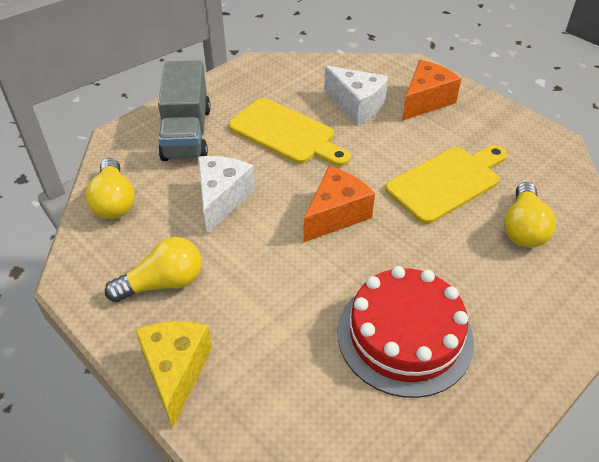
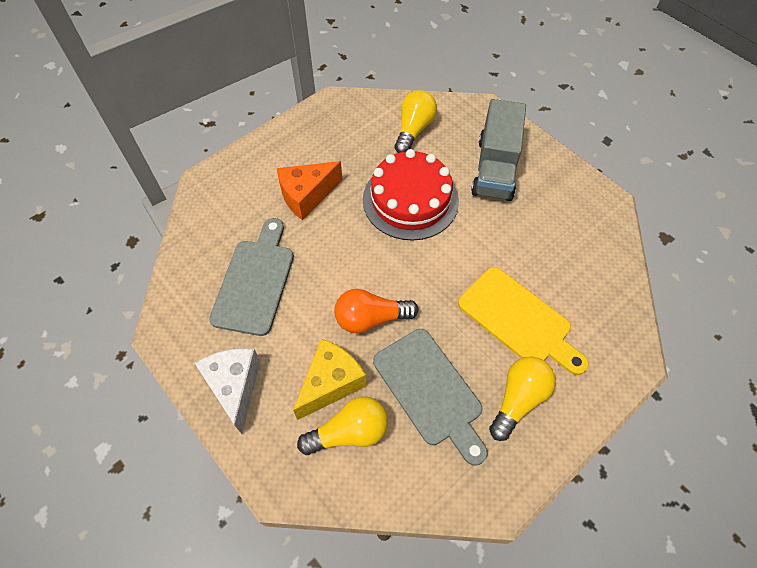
grey cutting board: 0 -> 2
orange cheese: 2 -> 1
orange light bulb: 0 -> 1
white cheese: 2 -> 1
yellow cutting board: 2 -> 1

